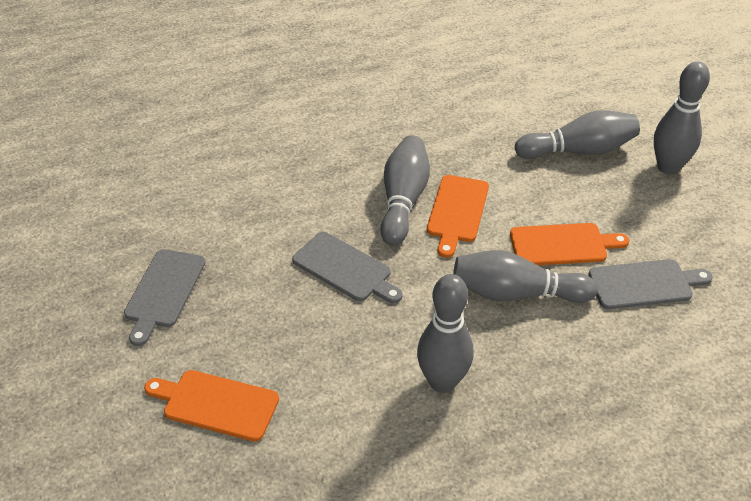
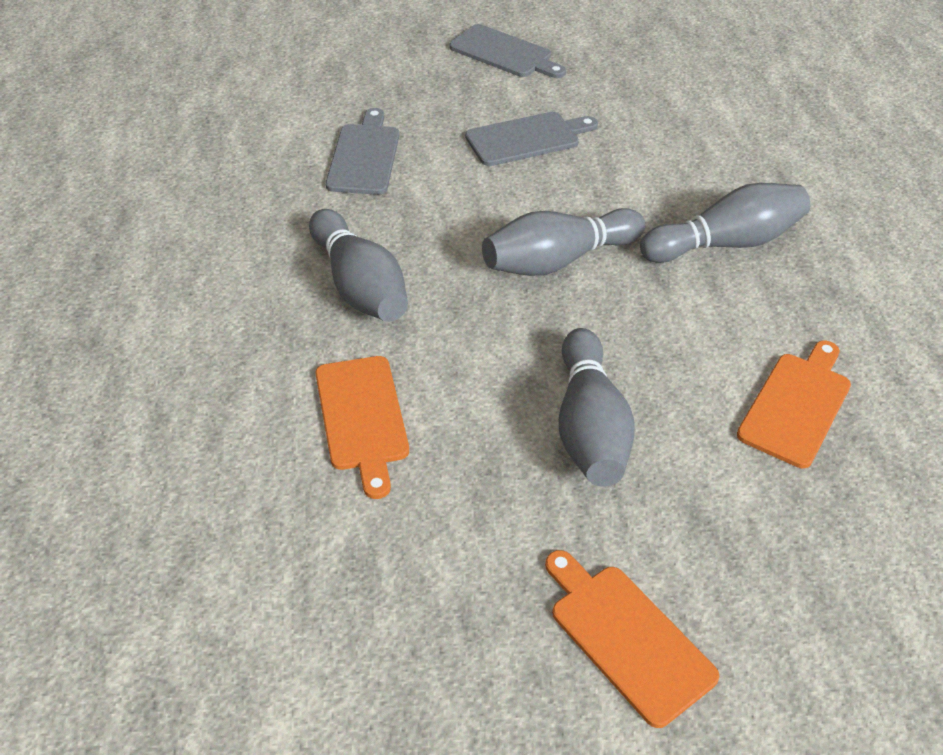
grey bowling pin: 5 -> 4

